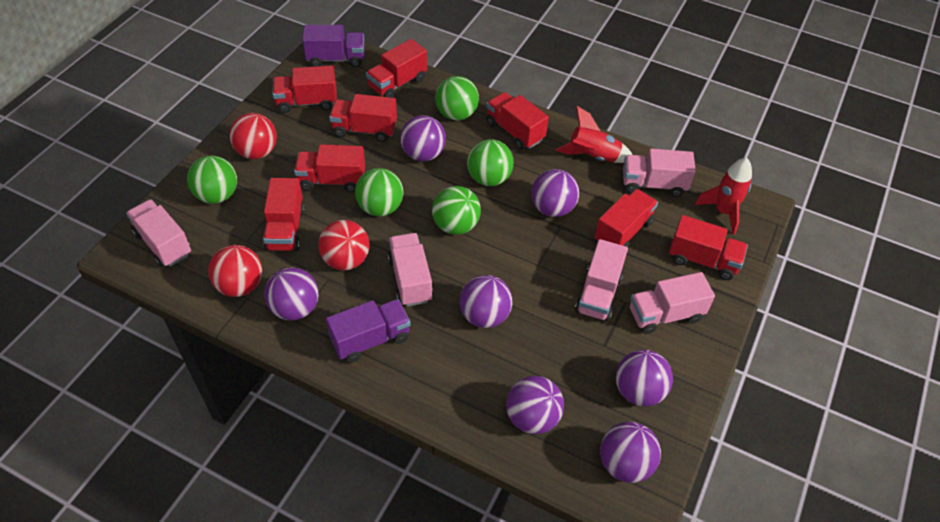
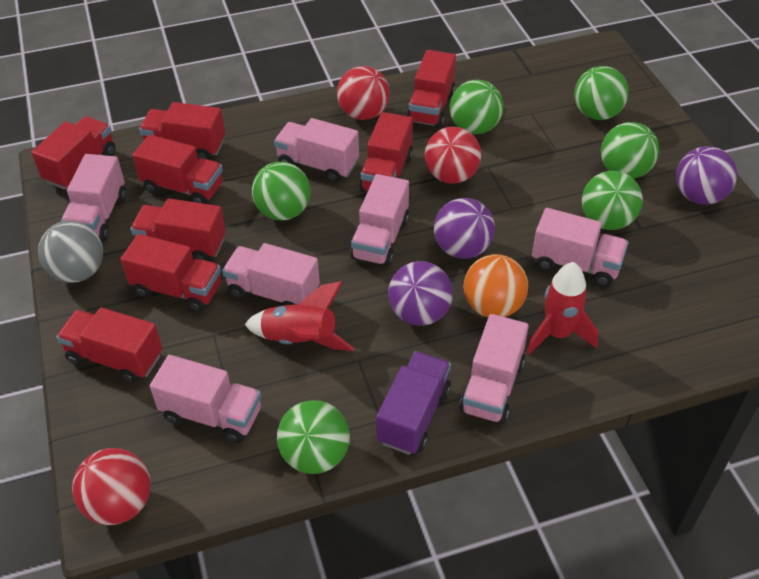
green ball: 5 -> 6
grey ball: 0 -> 1
orange ball: 0 -> 1
pink truck: 5 -> 7
purple ball: 7 -> 3
purple truck: 2 -> 1

